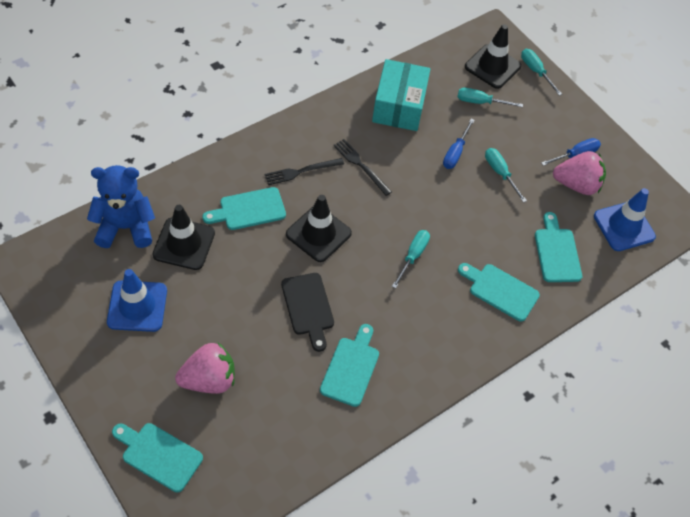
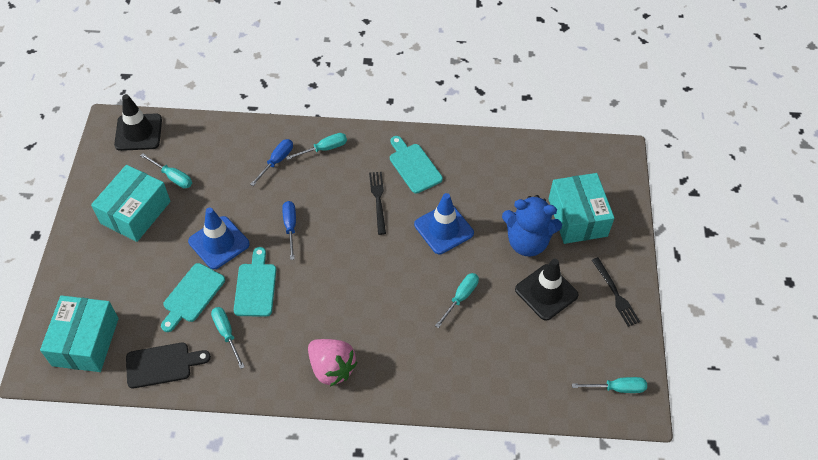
black traffic cone: 3 -> 2
pink strawberry: 2 -> 1
turquoise box: 1 -> 3
turquoise cutting board: 5 -> 3
turquoise screwdriver: 4 -> 5

